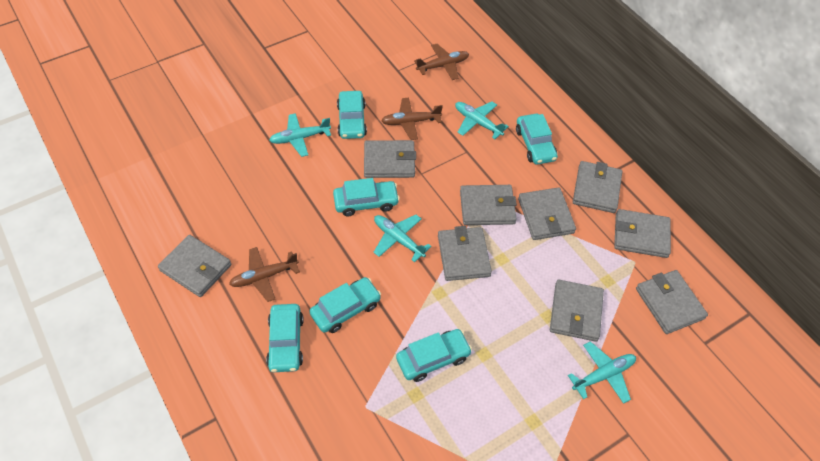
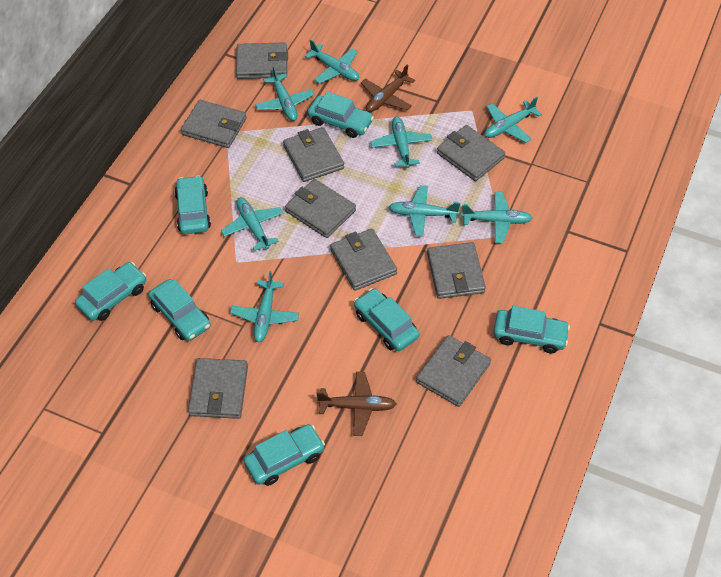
brown plane: 3 -> 2
turquoise car: 6 -> 7
turquoise plane: 4 -> 8

